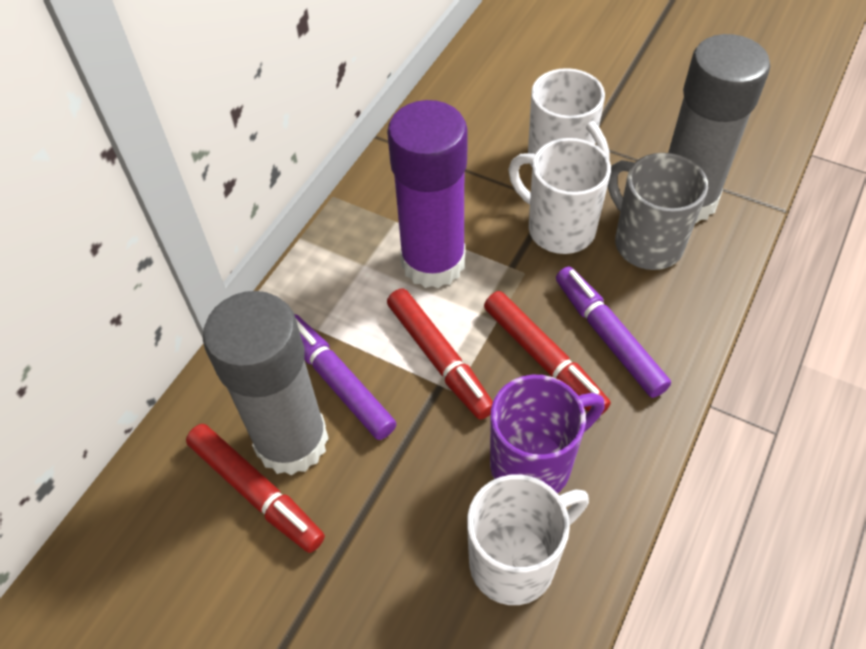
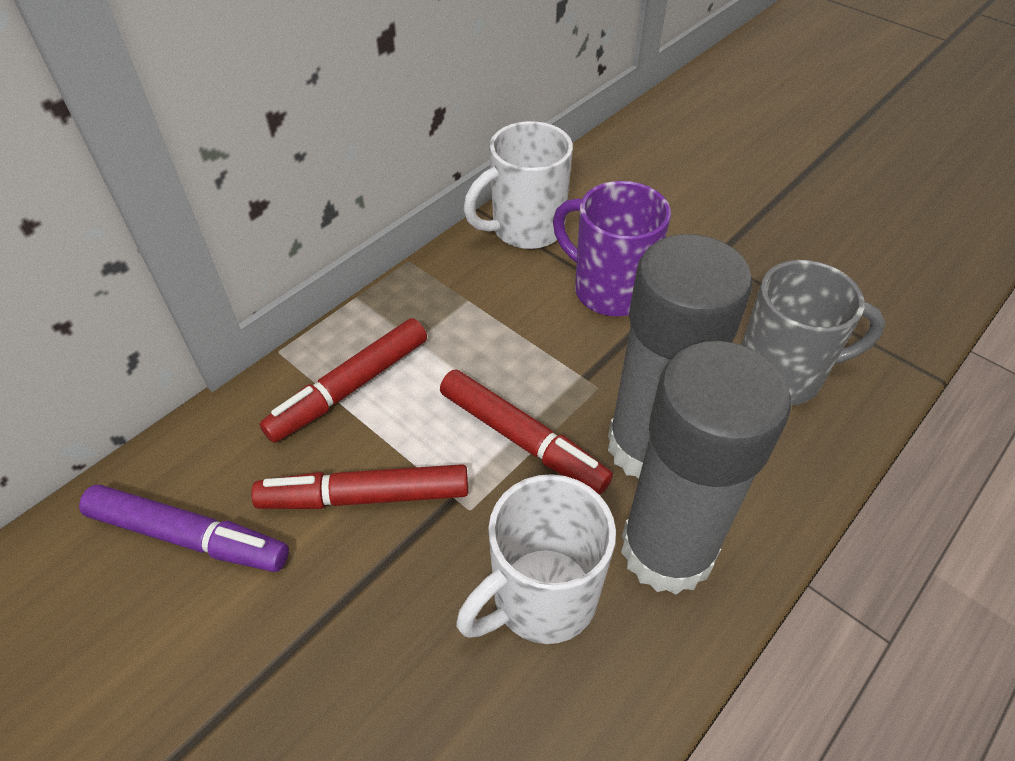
purple glue stick: 1 -> 0
purple marker: 2 -> 1
white mug: 3 -> 2

